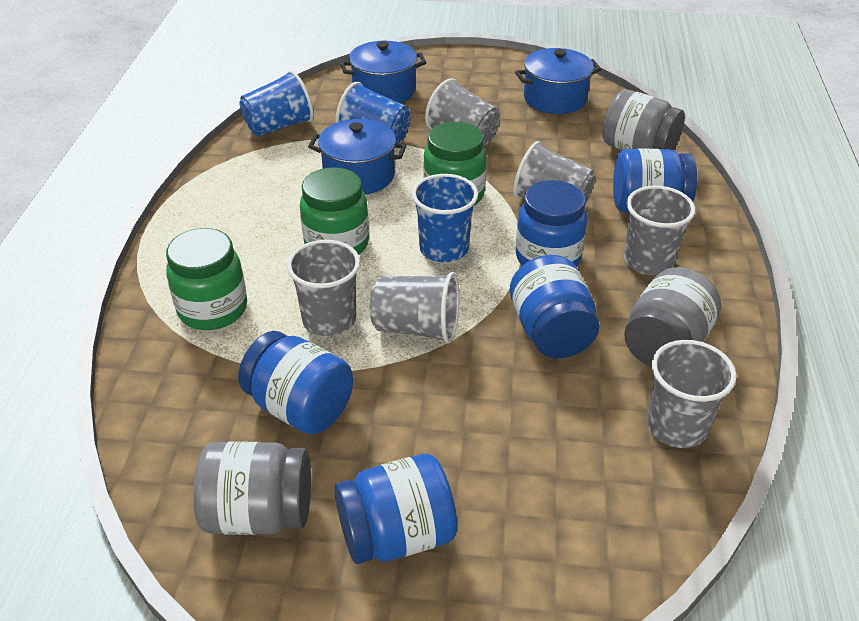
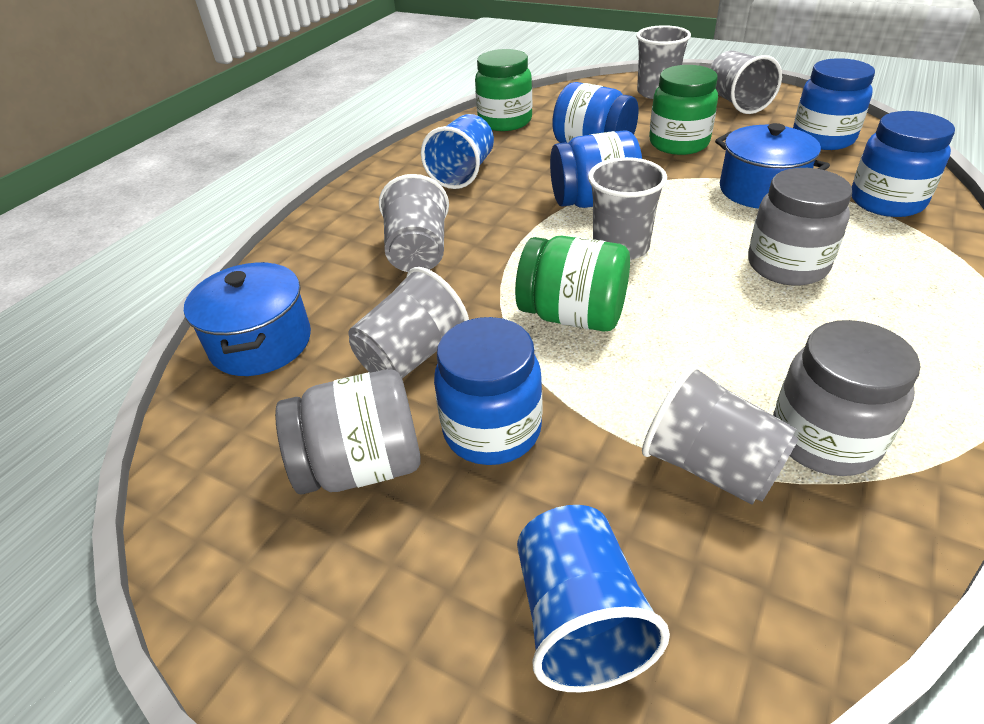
blue cup: 3 -> 2
blue pot: 3 -> 2

